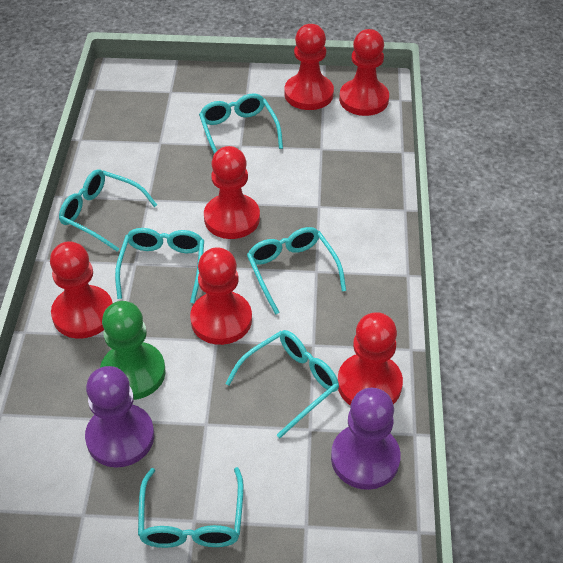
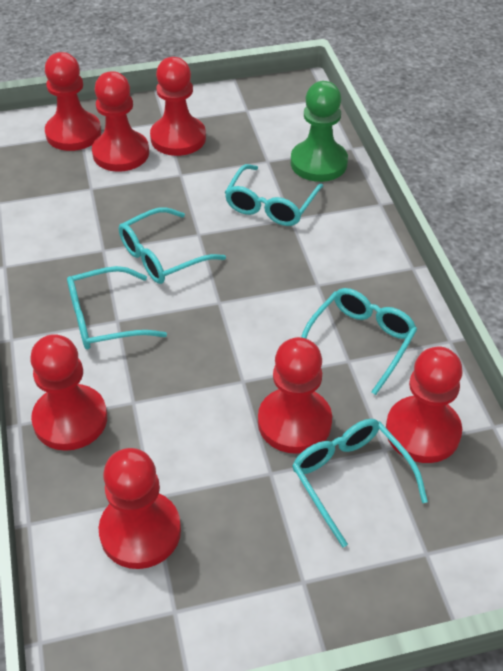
purple pawn: 2 -> 0
red pawn: 6 -> 7
turquoise glasses: 6 -> 5

